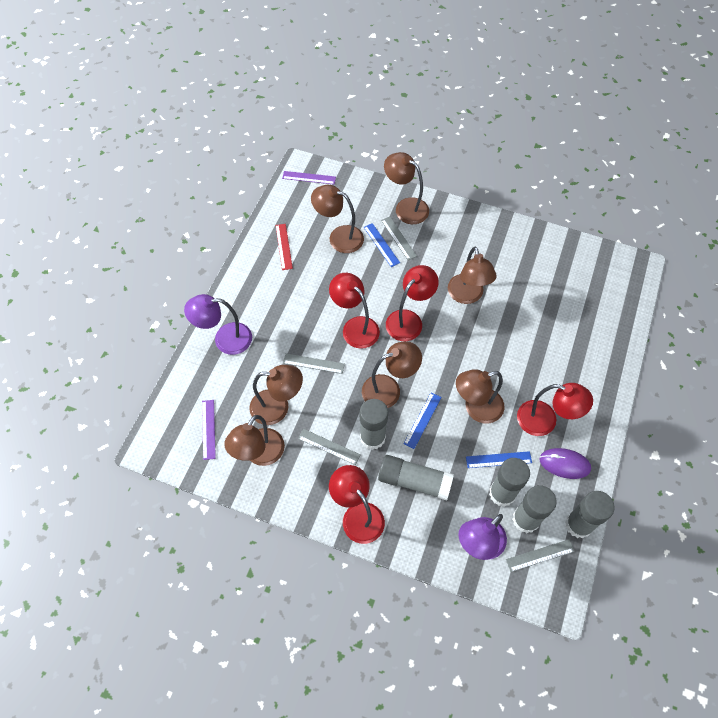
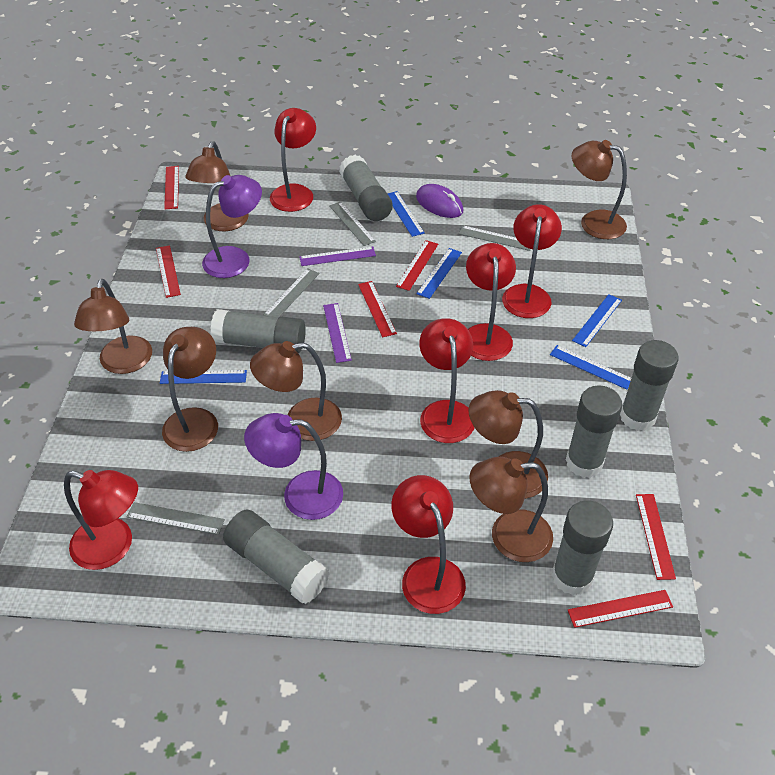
blue ruler: 3 -> 5
grey glue stick: 5 -> 6
red lamp: 4 -> 6
red ruler: 1 -> 6

